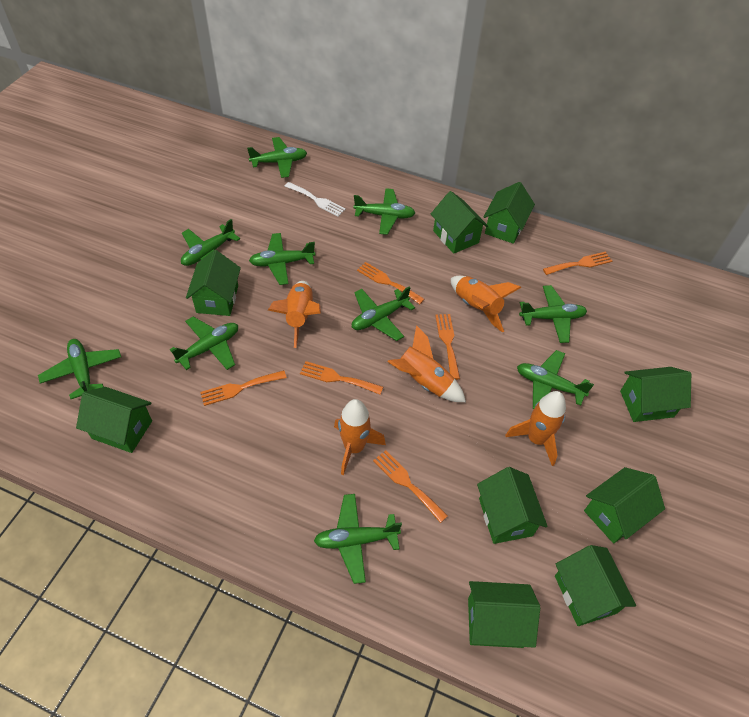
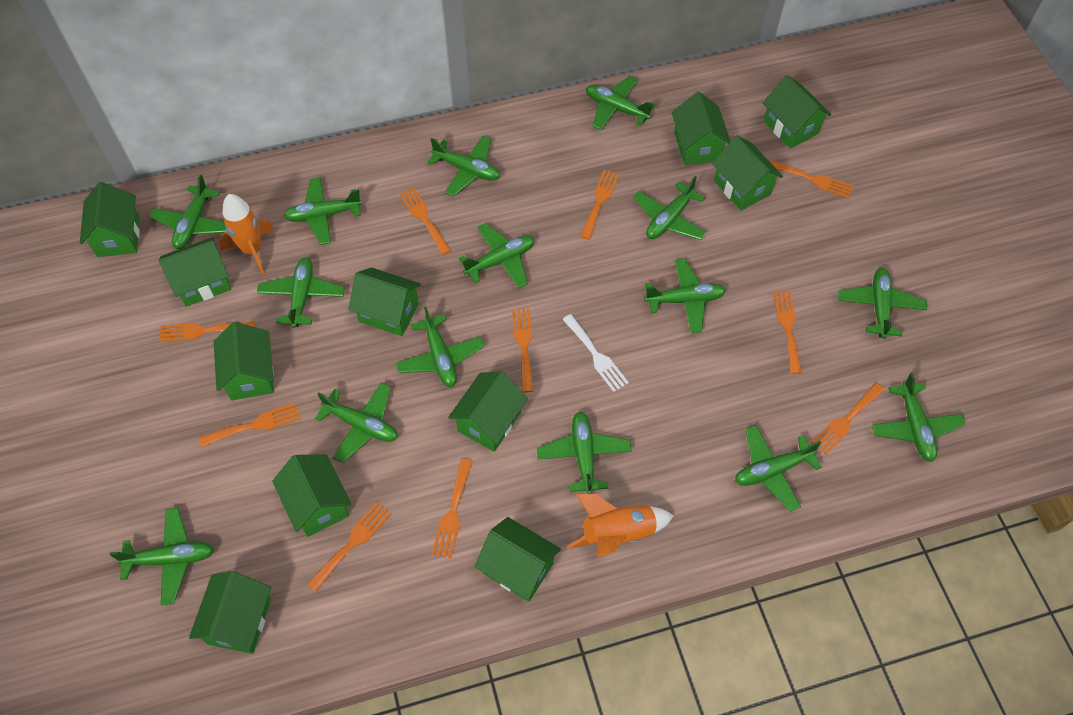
green house: 9 -> 11
green plane: 10 -> 15
orange fork: 6 -> 10
orange rocket: 5 -> 2

